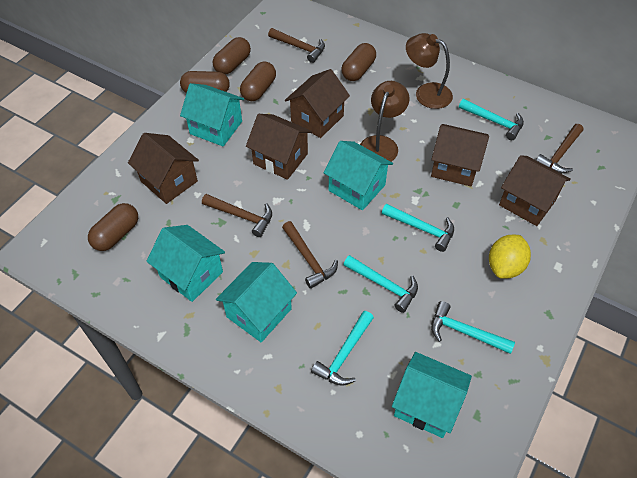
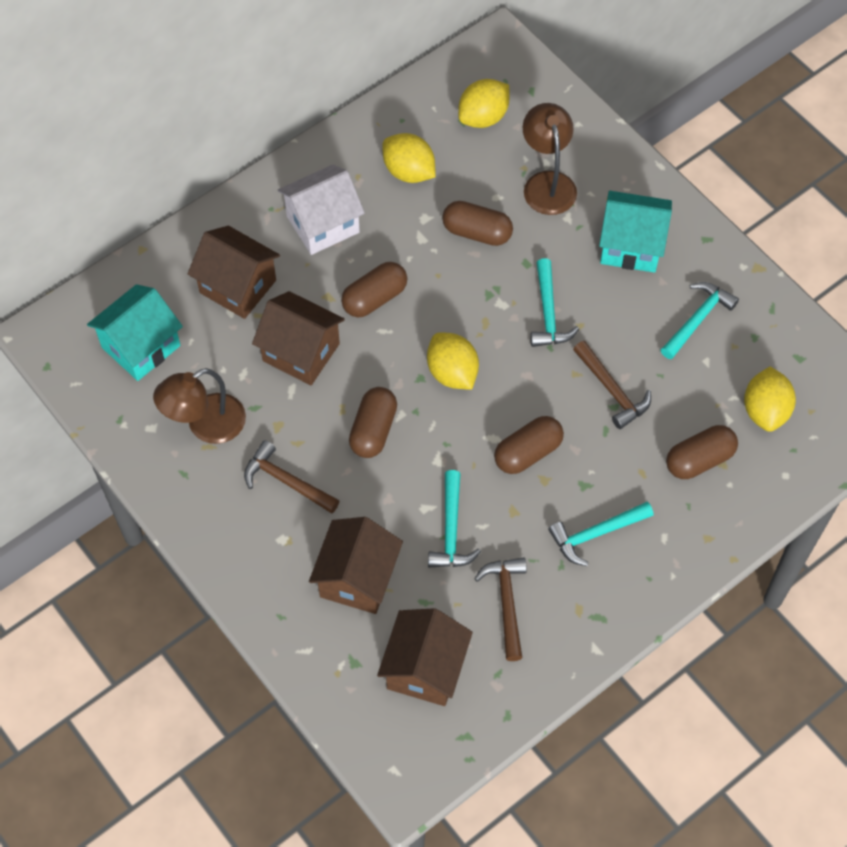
brown hammer: 4 -> 3
brown house: 5 -> 4
turquoise hammer: 5 -> 4
turquoise house: 5 -> 2
white house: 0 -> 1
yellow lemon: 1 -> 4

